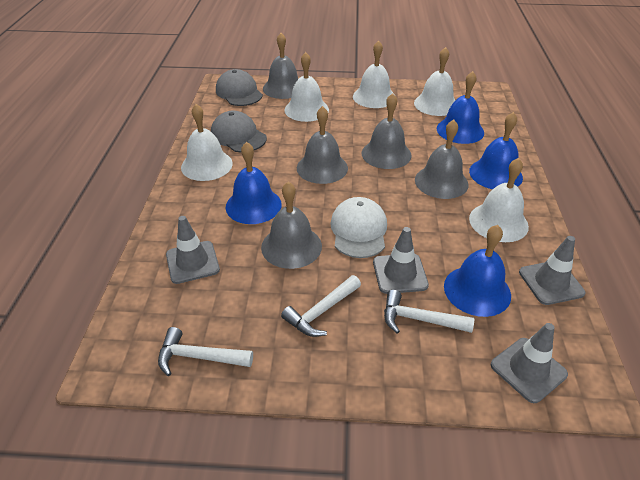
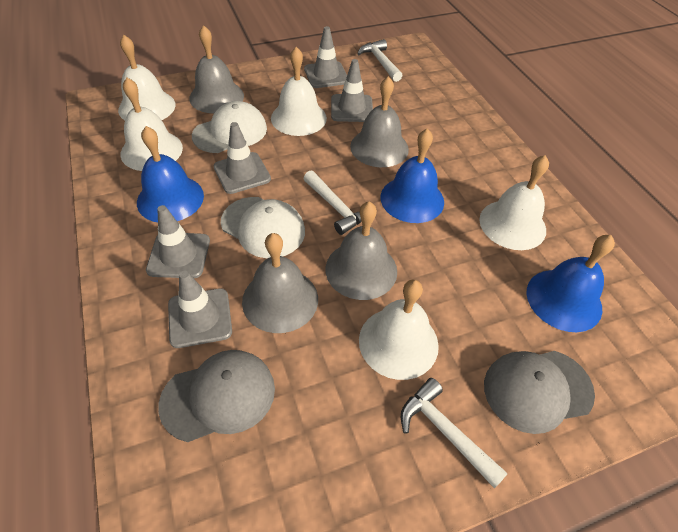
blue bell: 4 -> 3
grey bell: 5 -> 4
grey traffic cone: 4 -> 5
white cap: 1 -> 2

